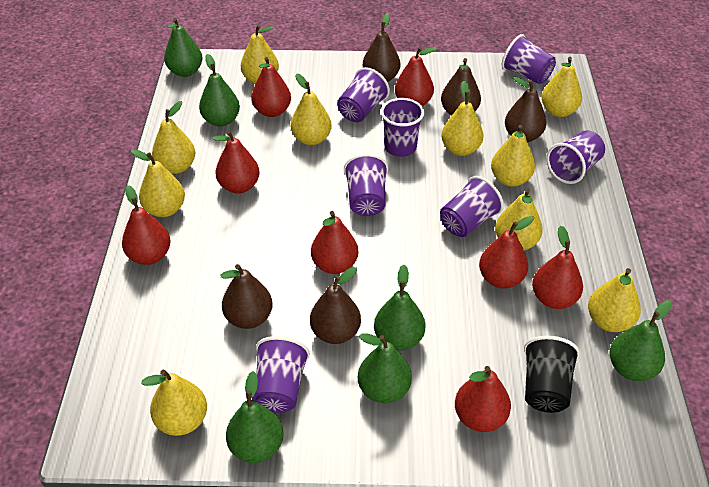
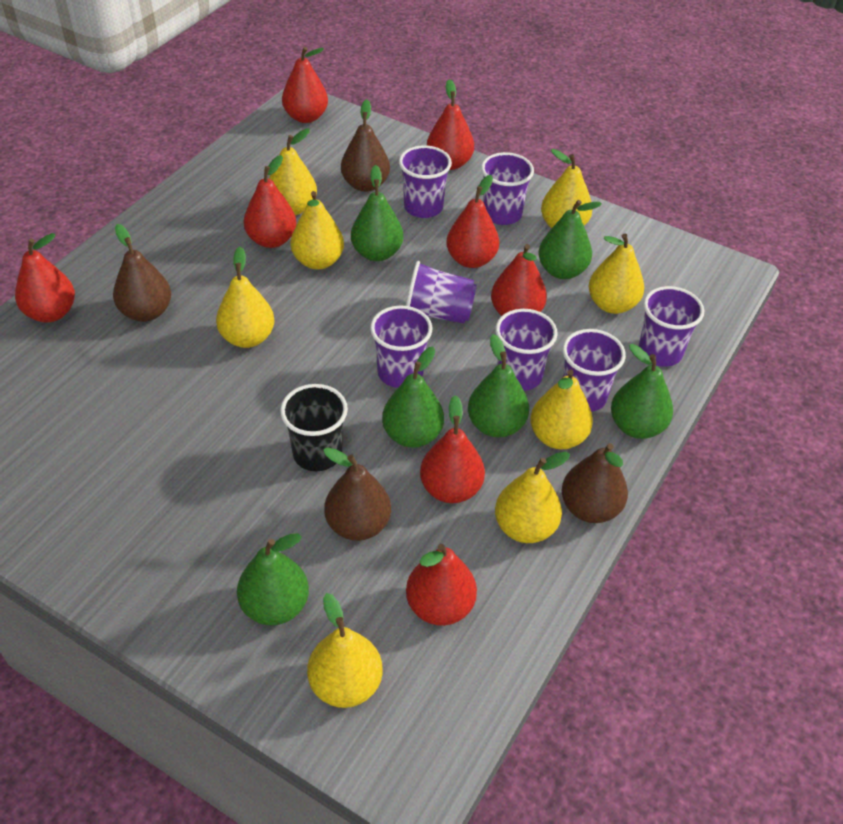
brown pear: 5 -> 4
yellow pear: 10 -> 8

